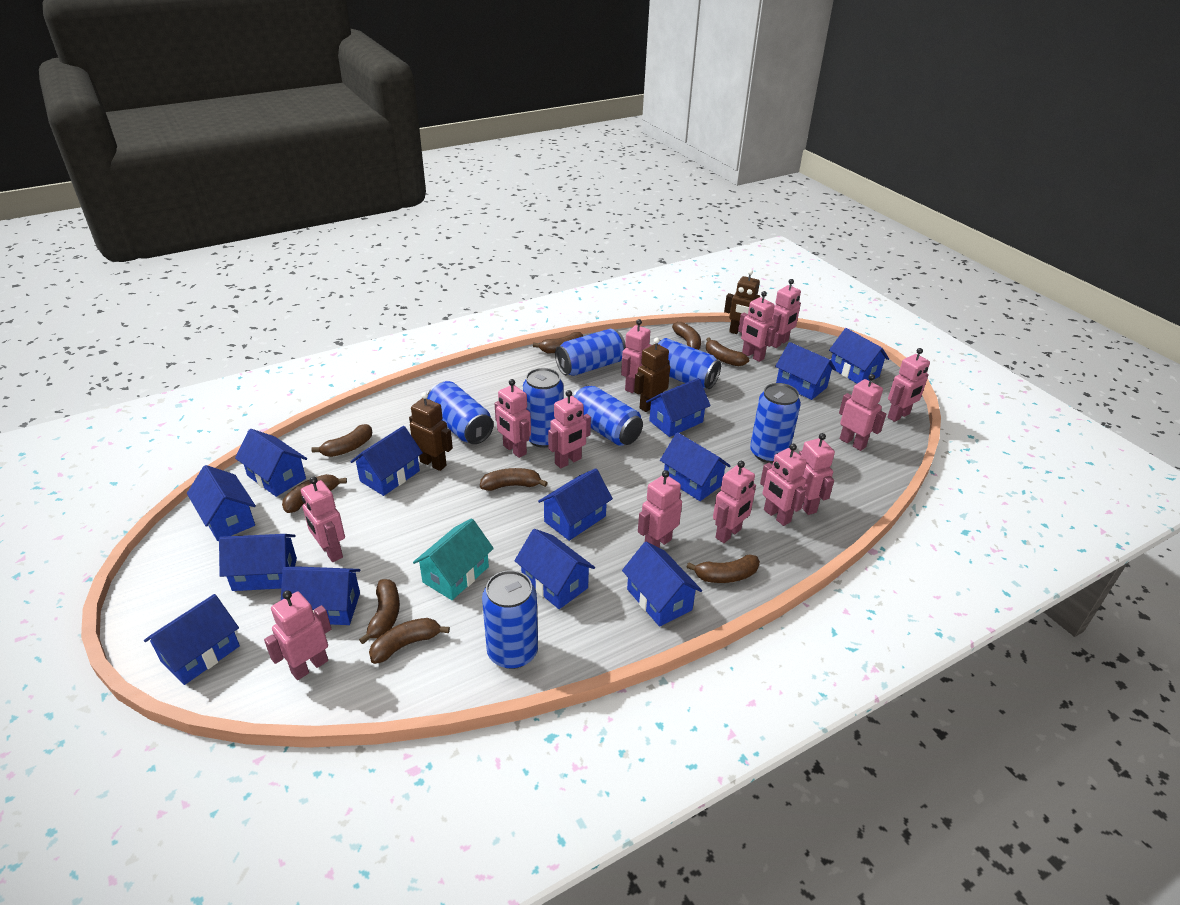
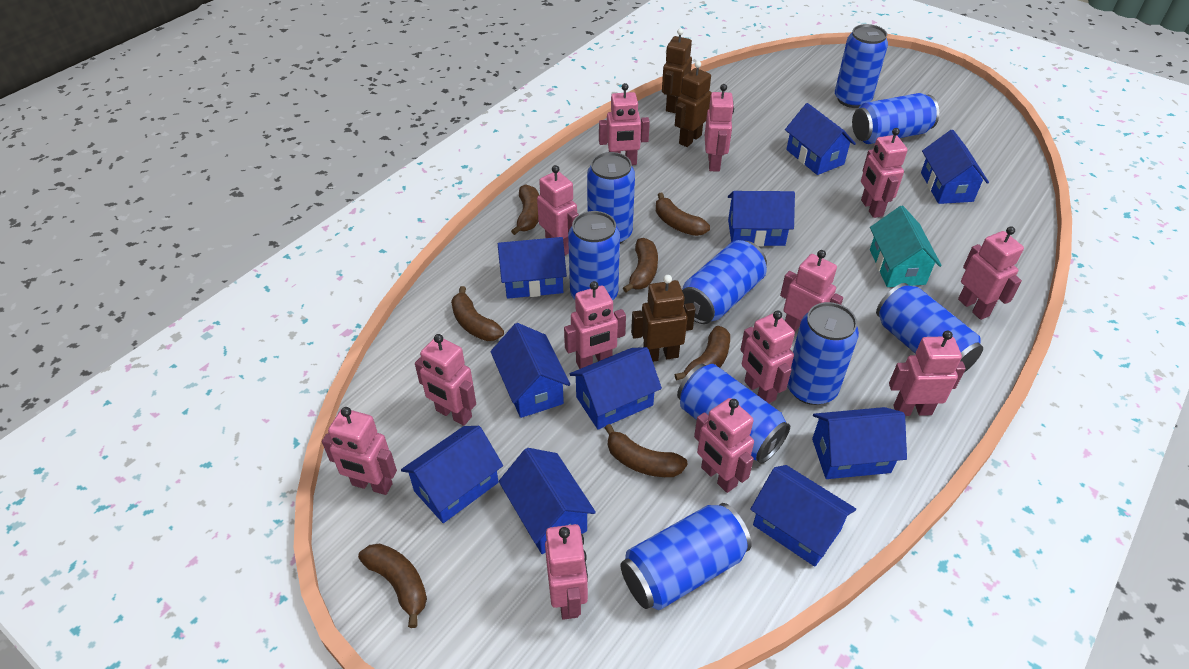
blue can: 7 -> 9
blue house: 13 -> 10
brown banana: 9 -> 7

